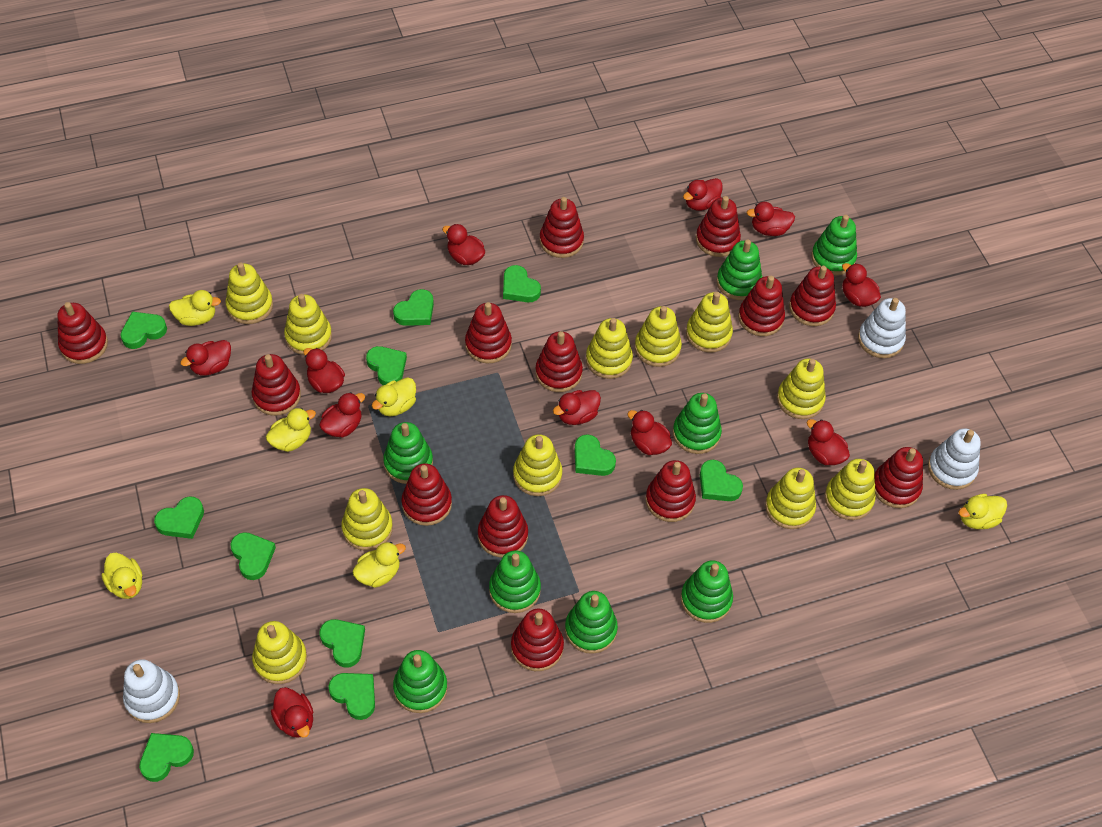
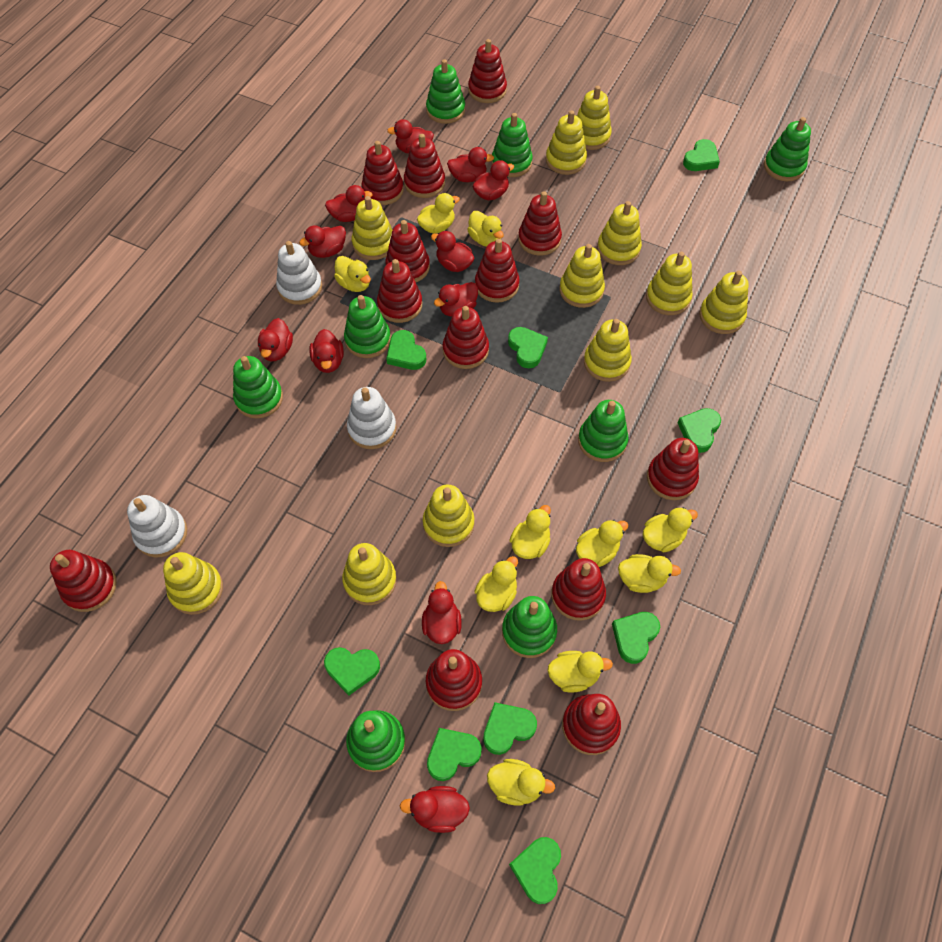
green heart: 11 -> 9
yellow duck: 6 -> 10

